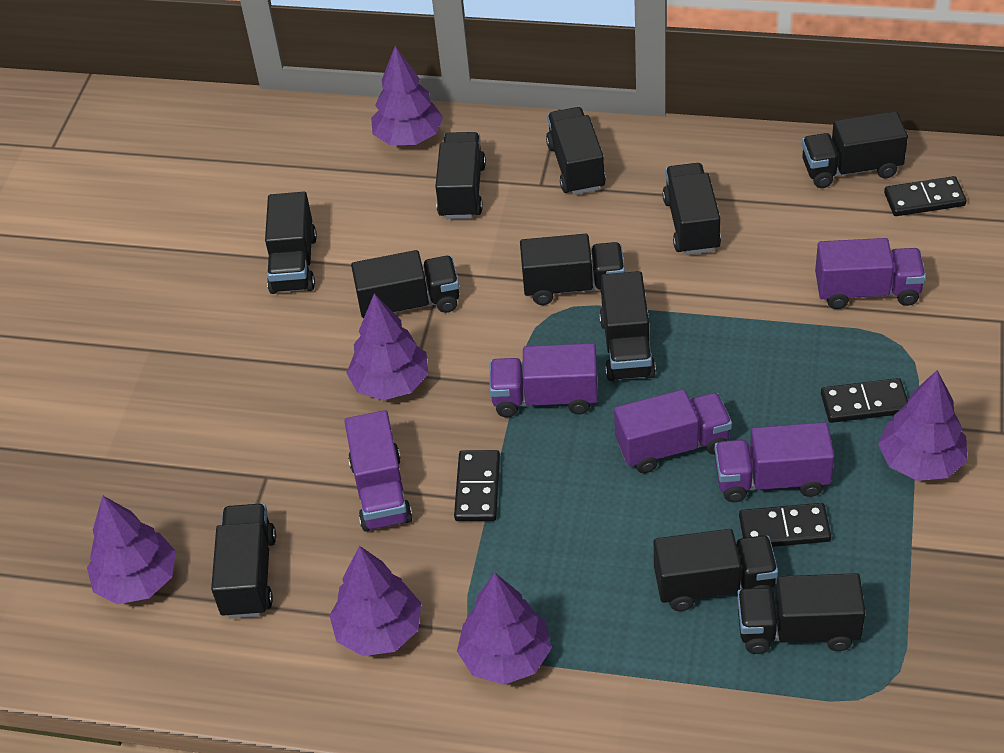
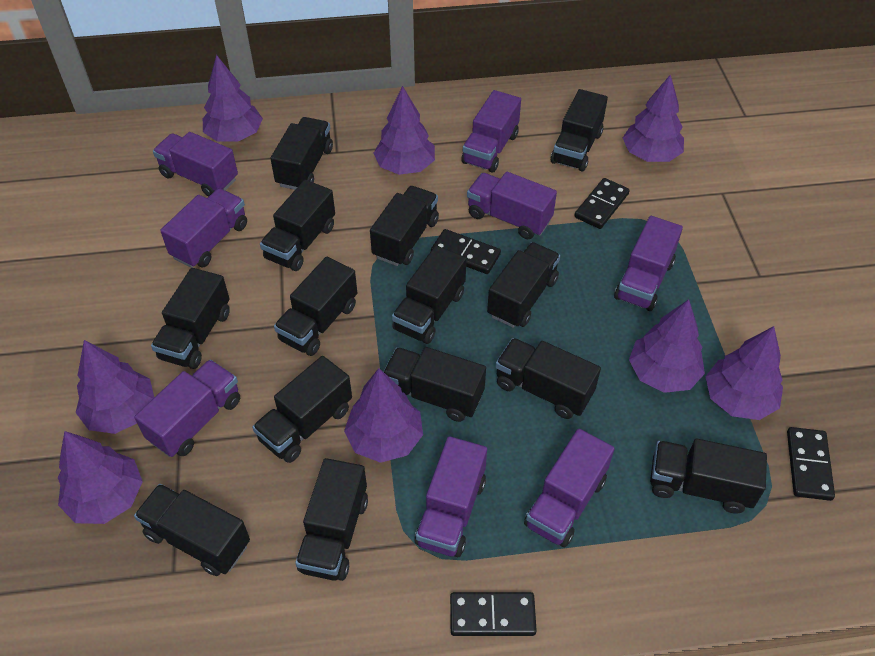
black truck: 11 -> 14
purple tree: 6 -> 8
purple truck: 5 -> 8

